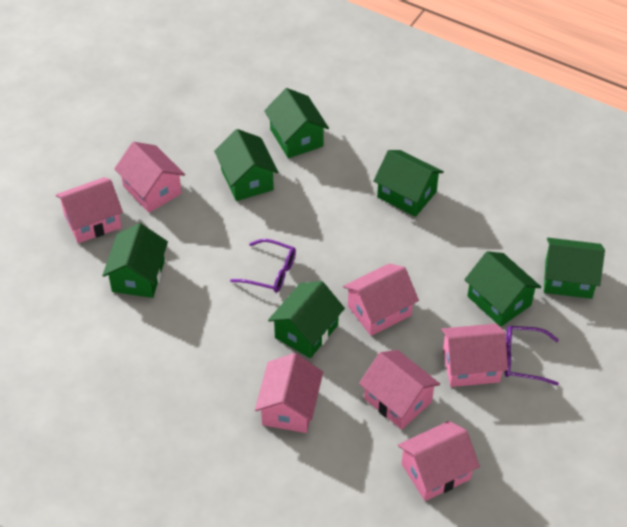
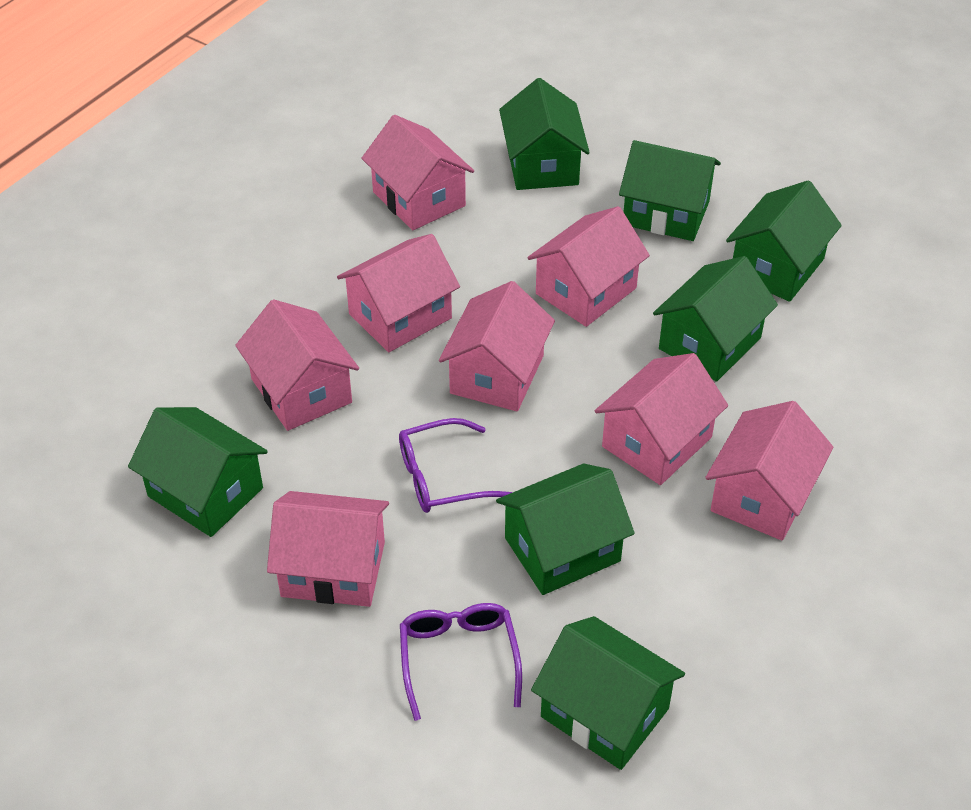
pink house: 7 -> 8

